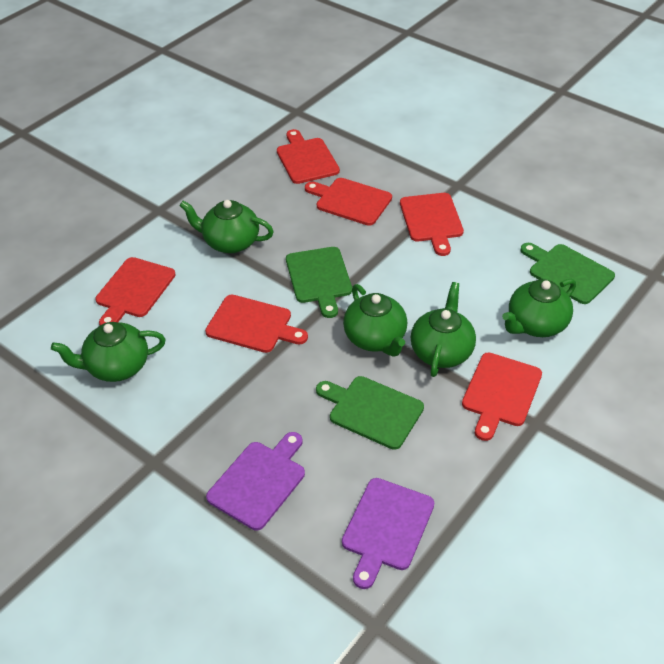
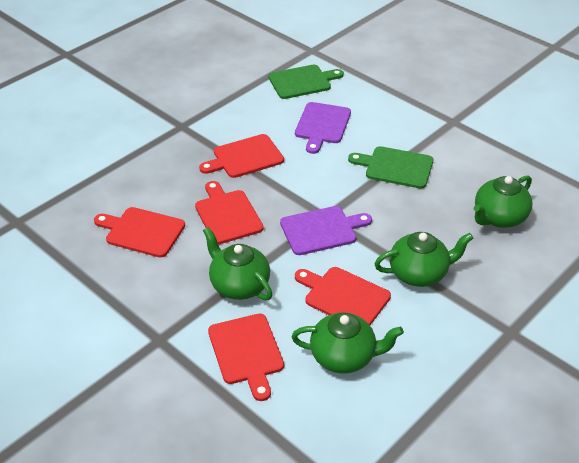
green cutting board: 3 -> 2
green teapot: 5 -> 4
red cutting board: 6 -> 5

